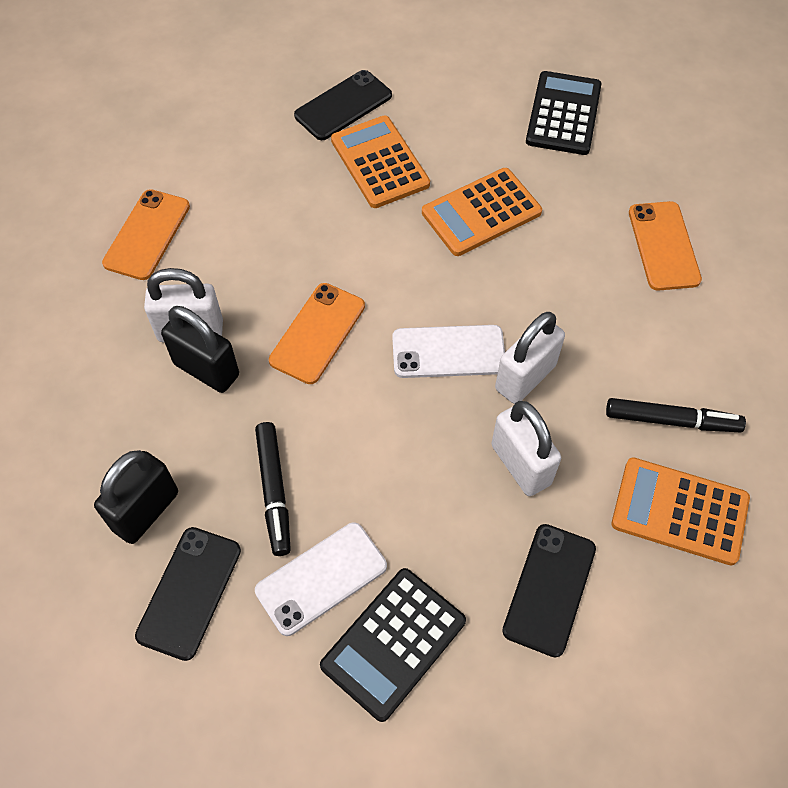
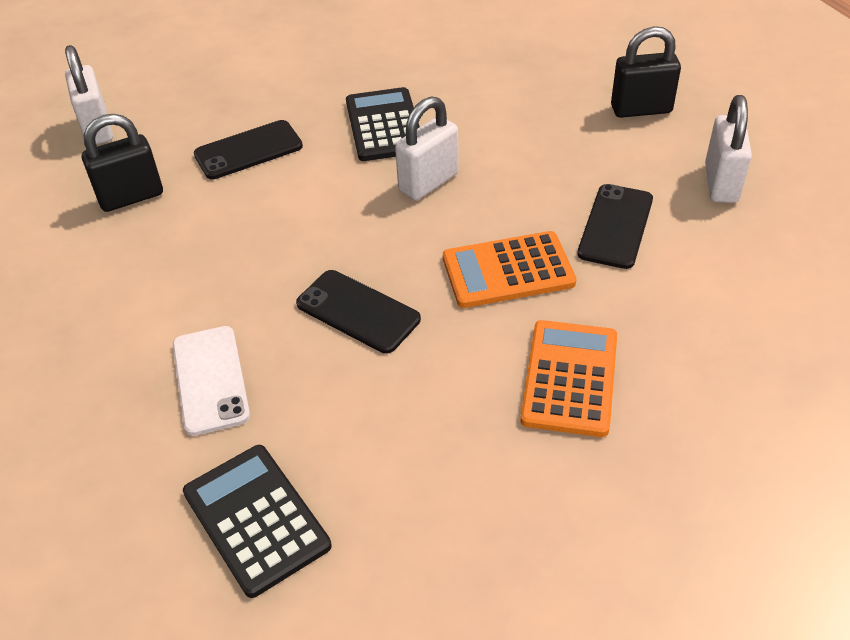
black marker: 2 -> 0
orange calculator: 3 -> 2
orange phone: 3 -> 0
white phone: 2 -> 1

